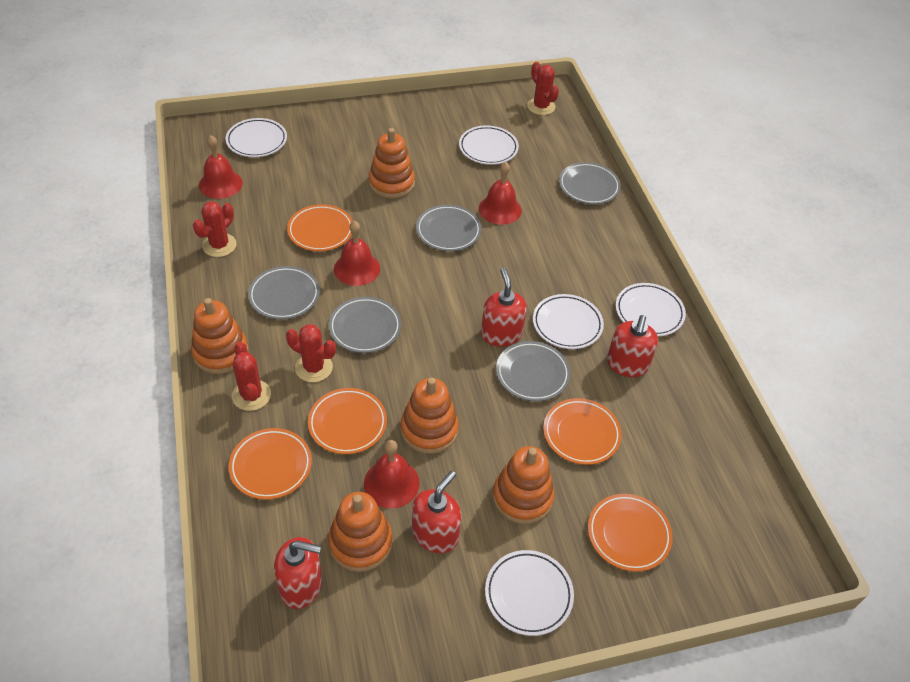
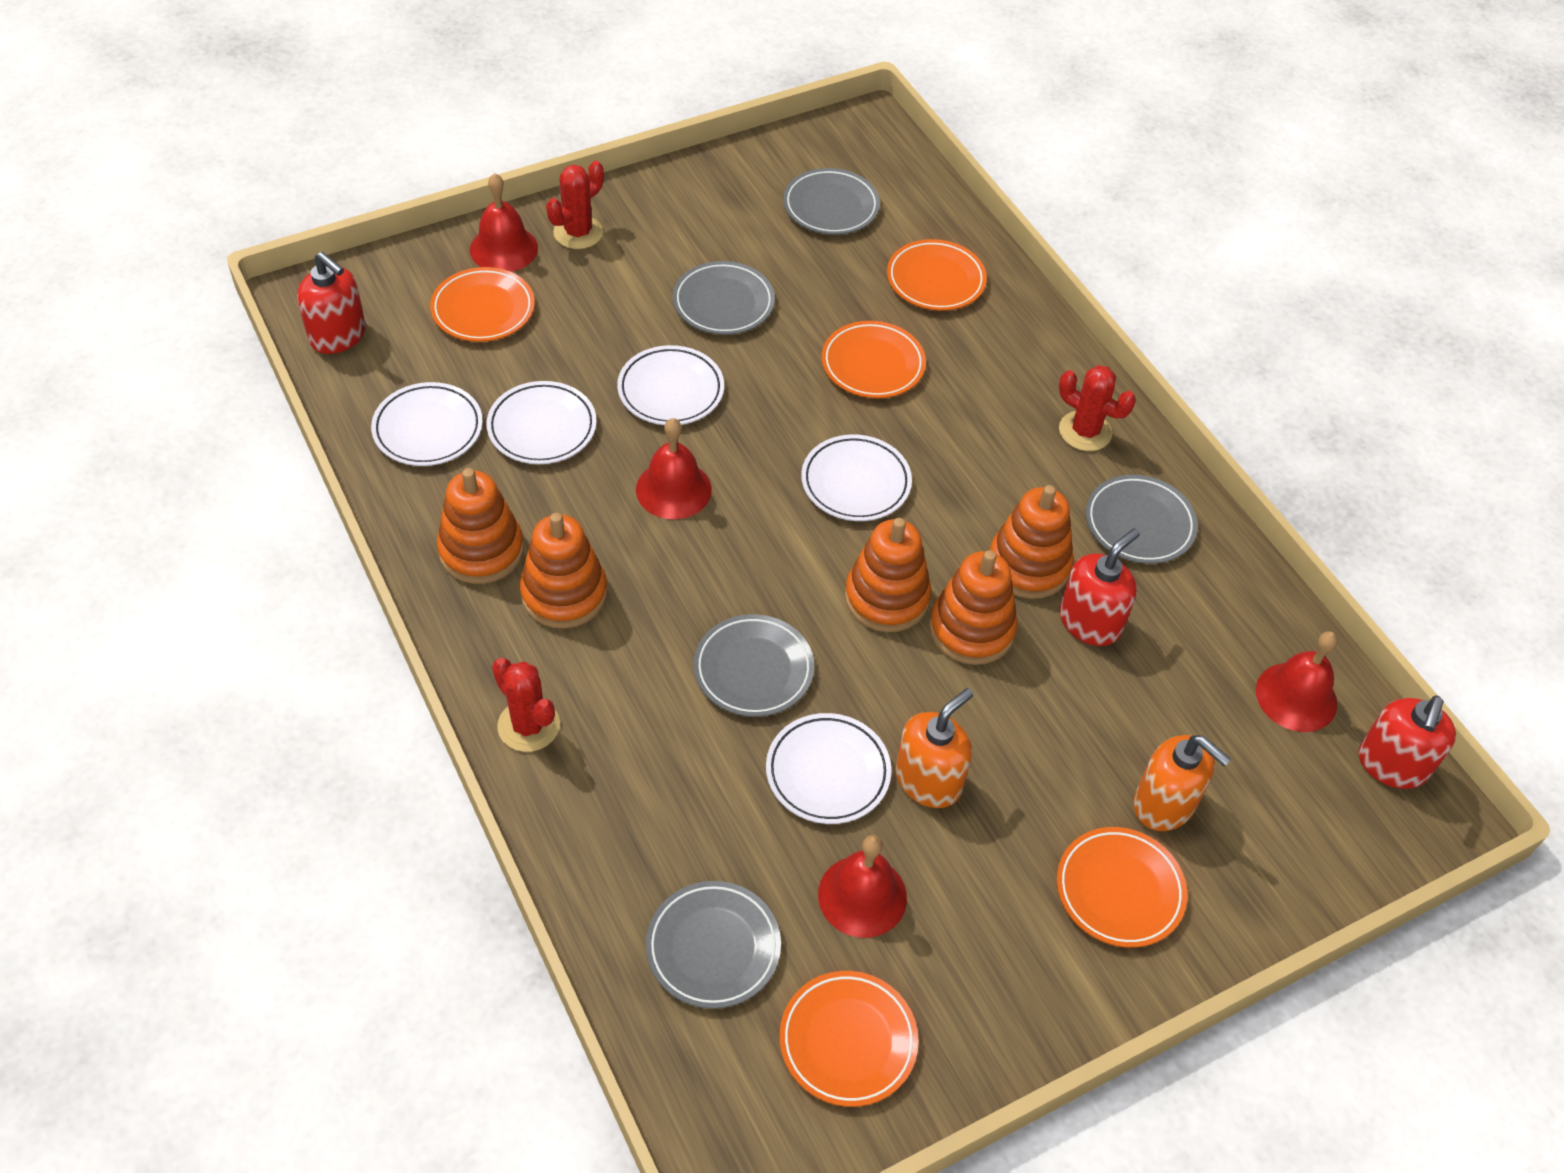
orange soap dispenser: 0 -> 2
red cactus: 4 -> 3
red soap dispenser: 4 -> 3

